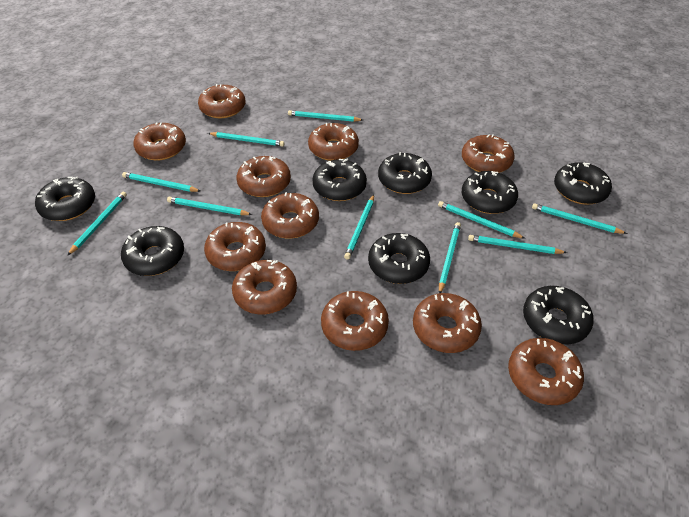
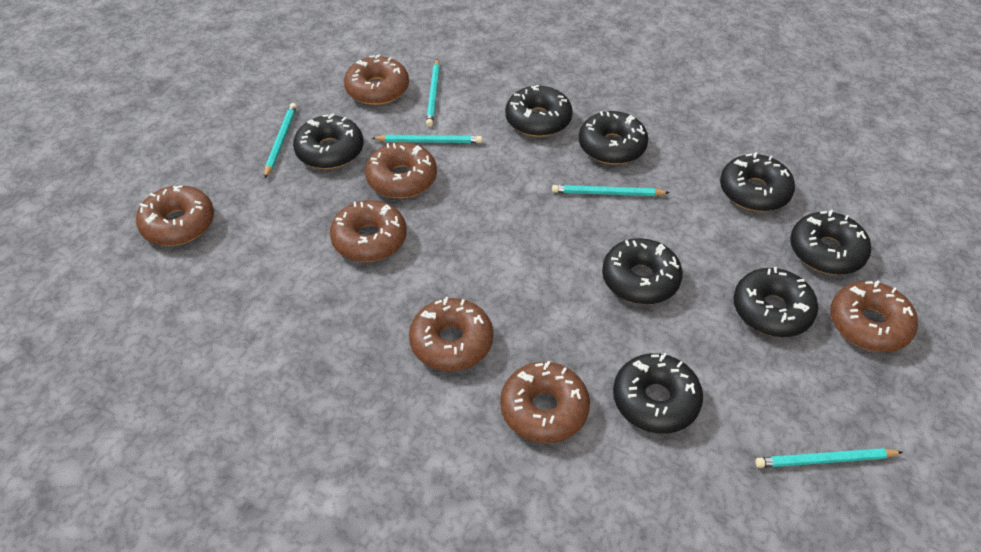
brown donut: 11 -> 7
turquoise pencil: 10 -> 5

